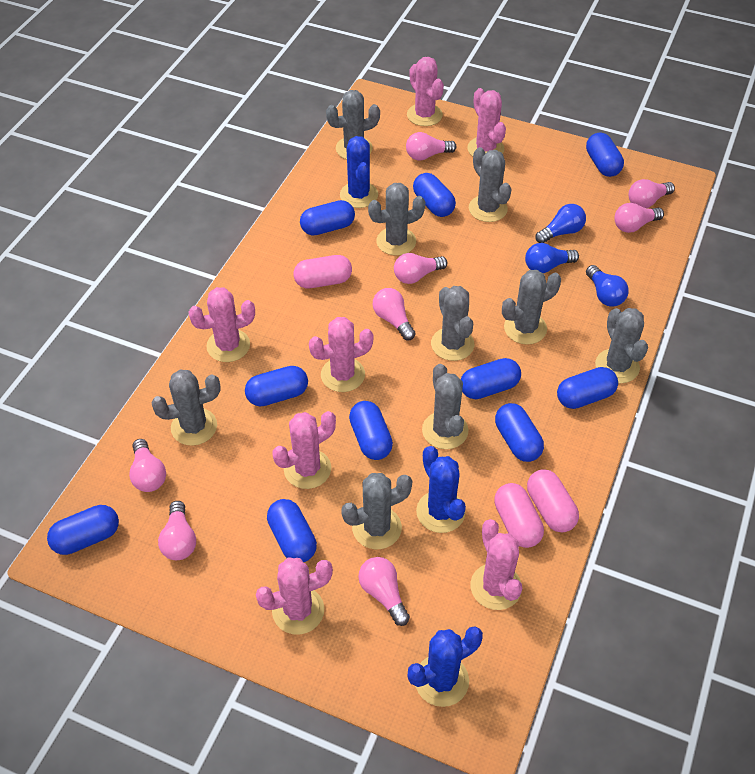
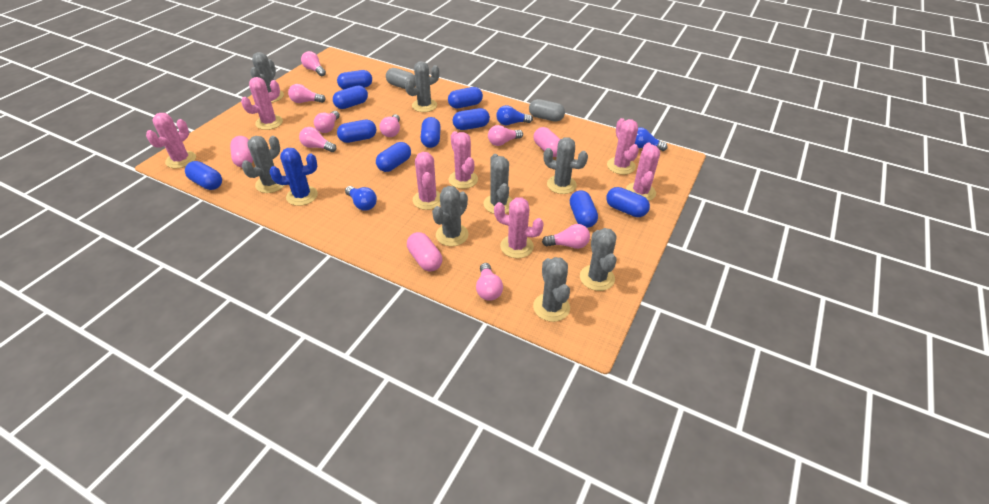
blue cactus: 3 -> 1
grey cactus: 9 -> 8
grey capsule: 0 -> 2

